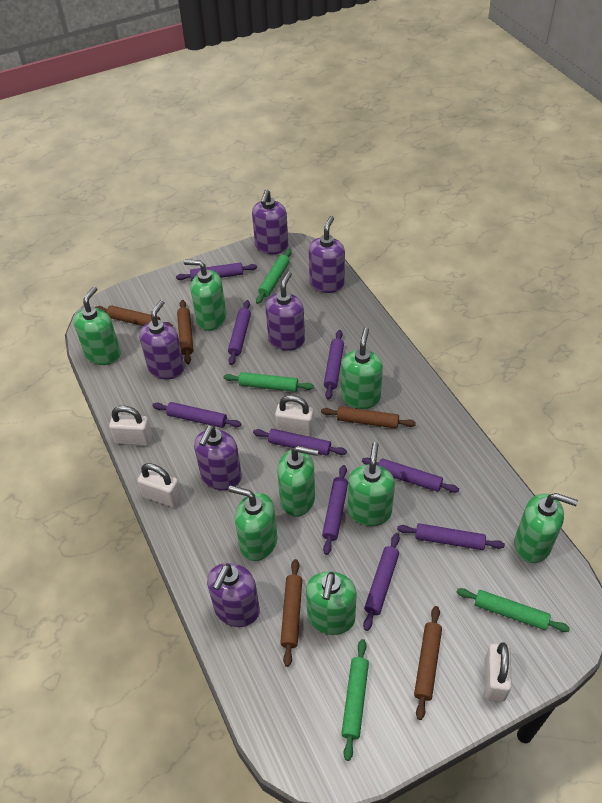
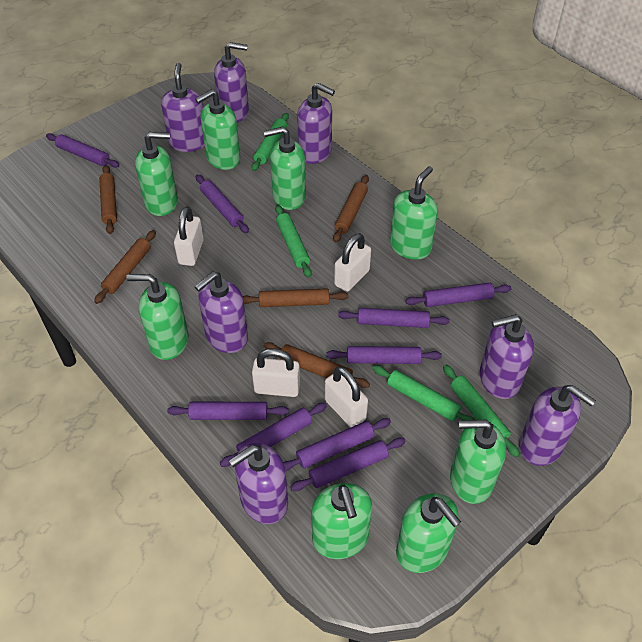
purple soap dispenser: 6 -> 7

